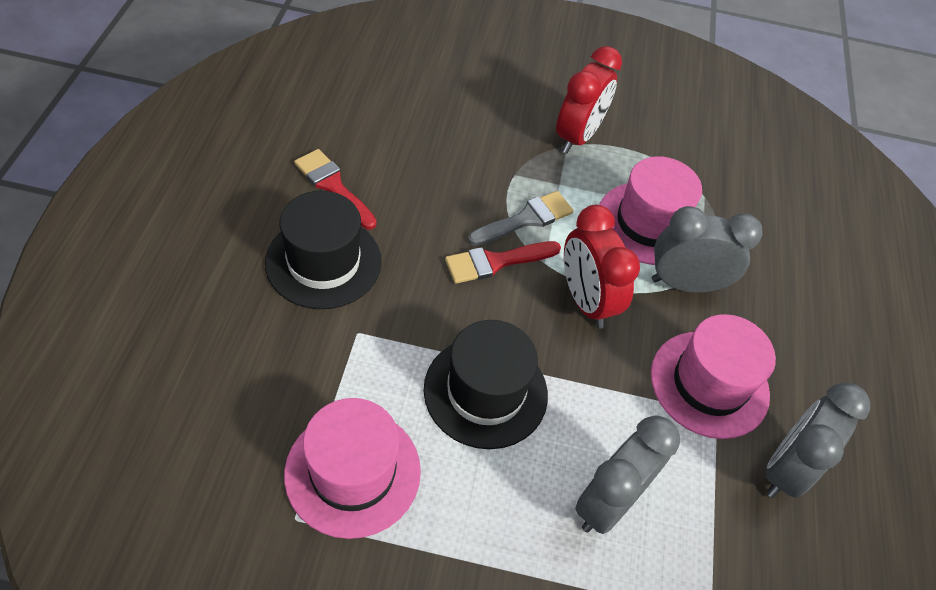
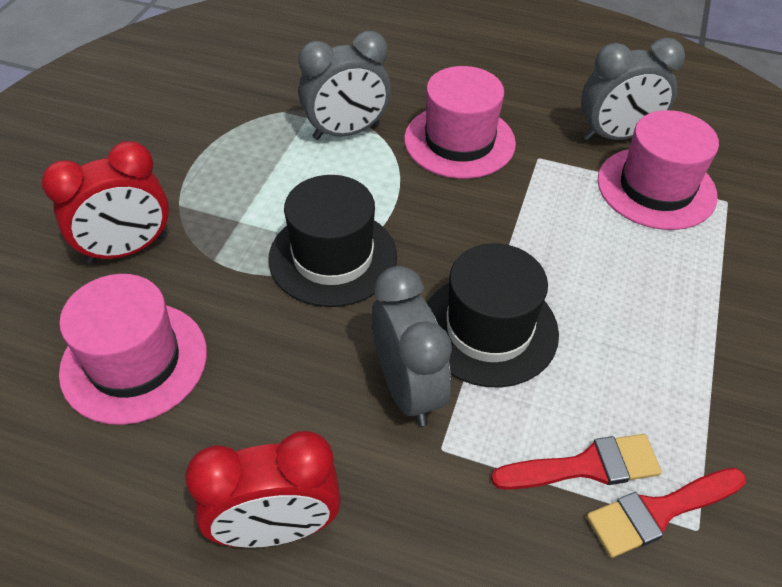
grey brush: 1 -> 0

